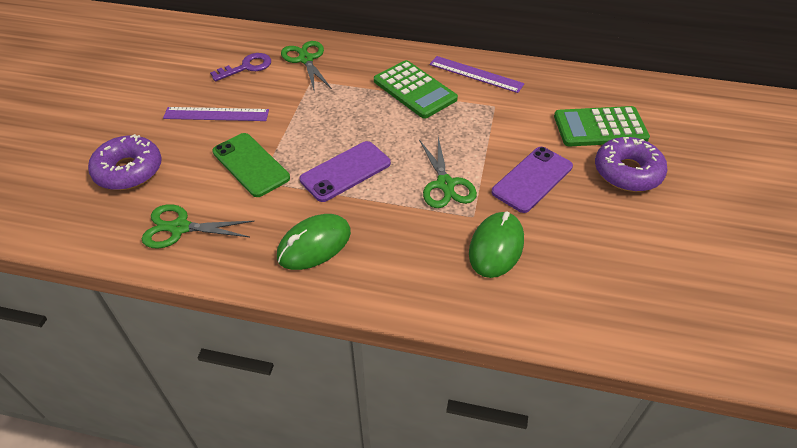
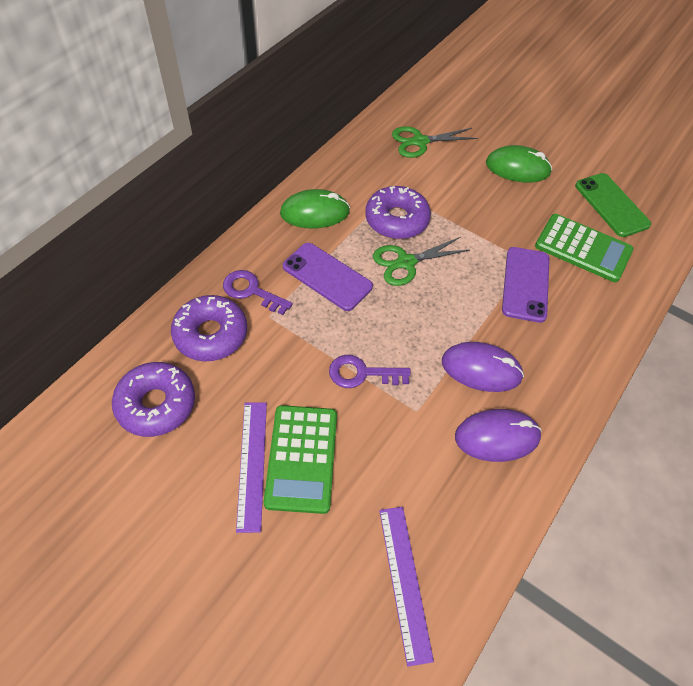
green scissors: 3 -> 2
purple donut: 2 -> 3
purple key: 1 -> 2
purple mouse: 0 -> 2

